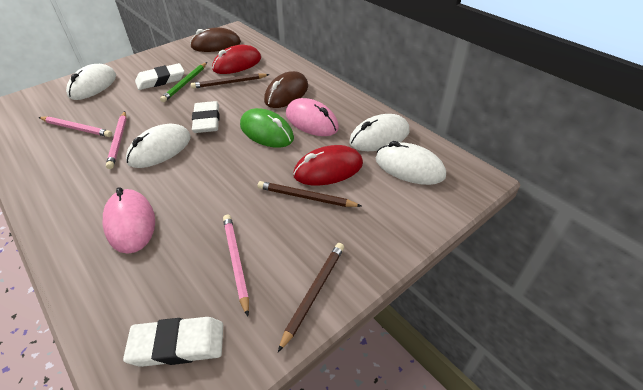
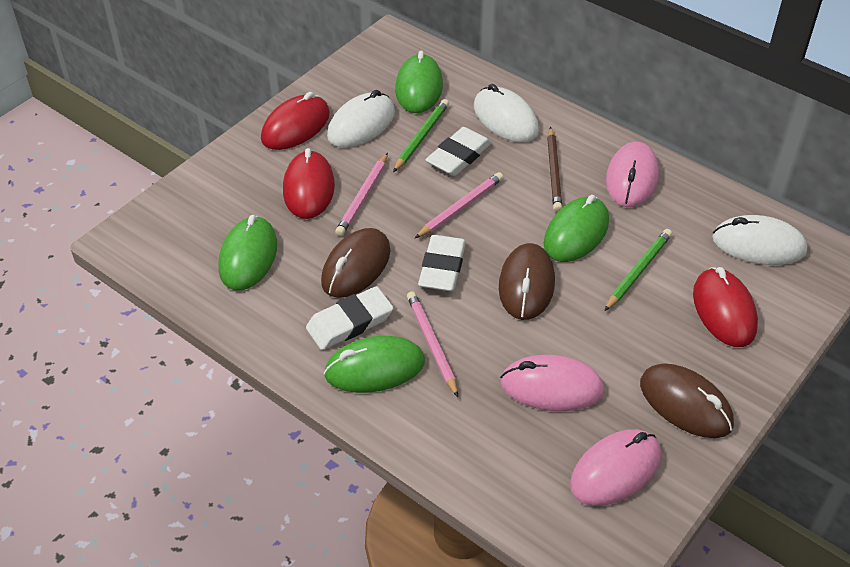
brown mouse: 2 -> 3
brown pencil: 3 -> 1
green mouse: 1 -> 4
green pencil: 1 -> 2
pink mouse: 2 -> 3
red mouse: 2 -> 3
white mouse: 4 -> 3

